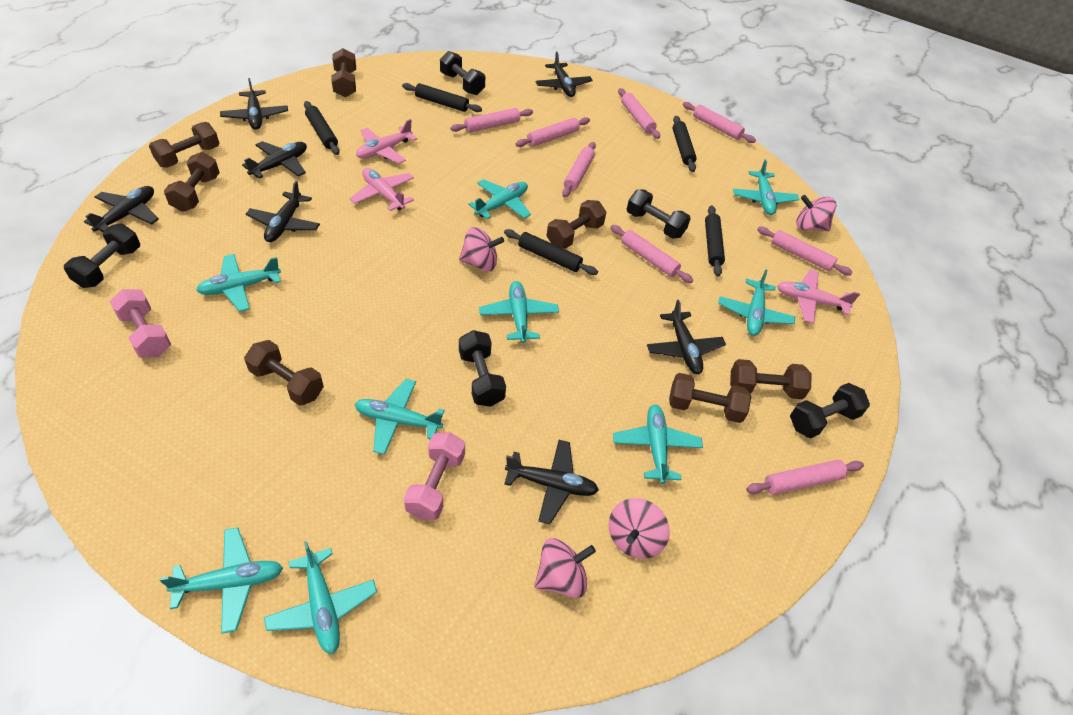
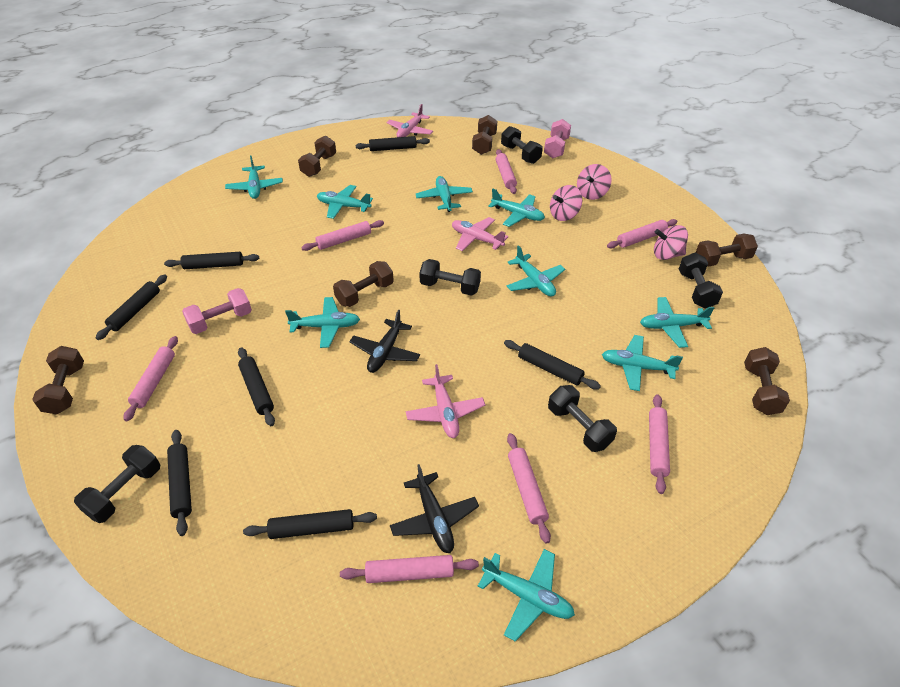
black plane: 7 -> 2
black rolling pin: 5 -> 7
brown dumbbell: 7 -> 6
pink rolling pin: 8 -> 7
pink spinning top: 4 -> 3

